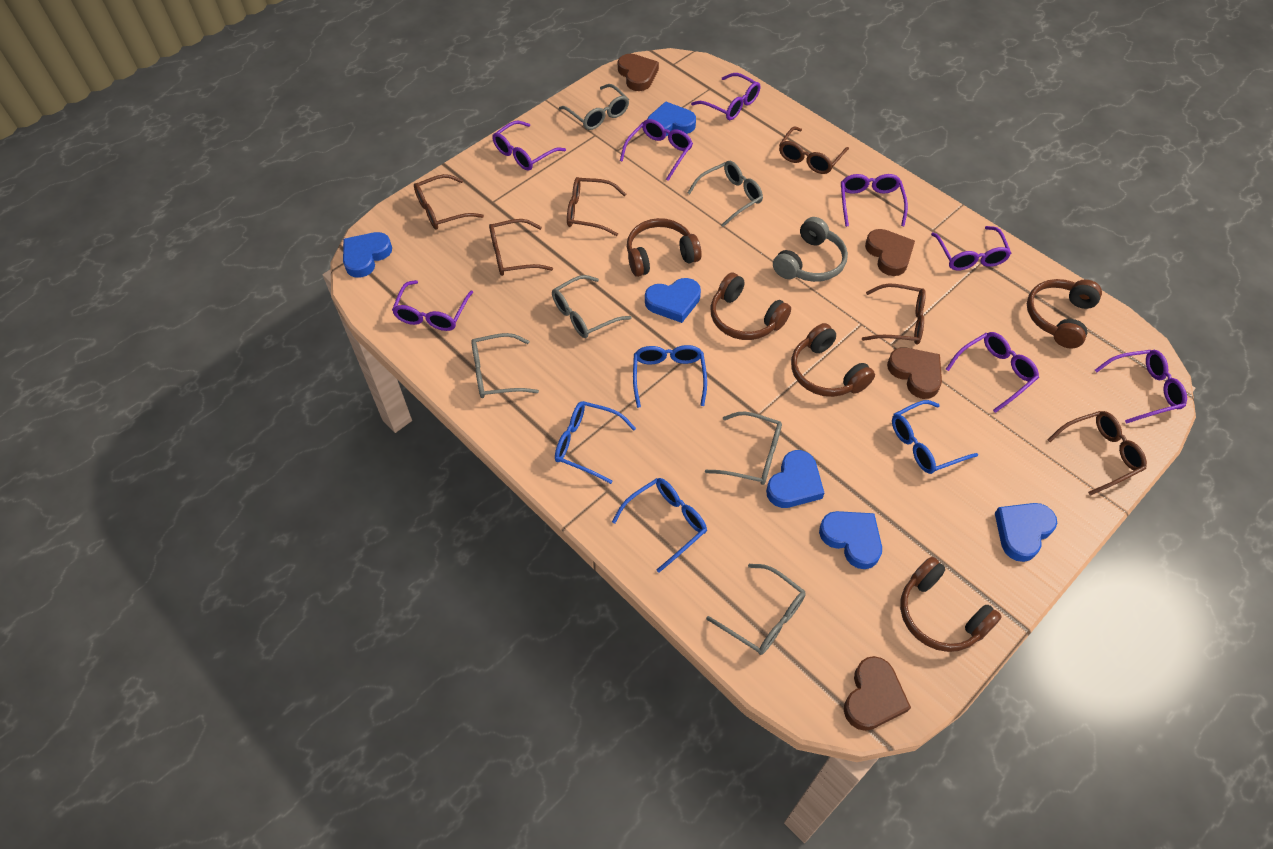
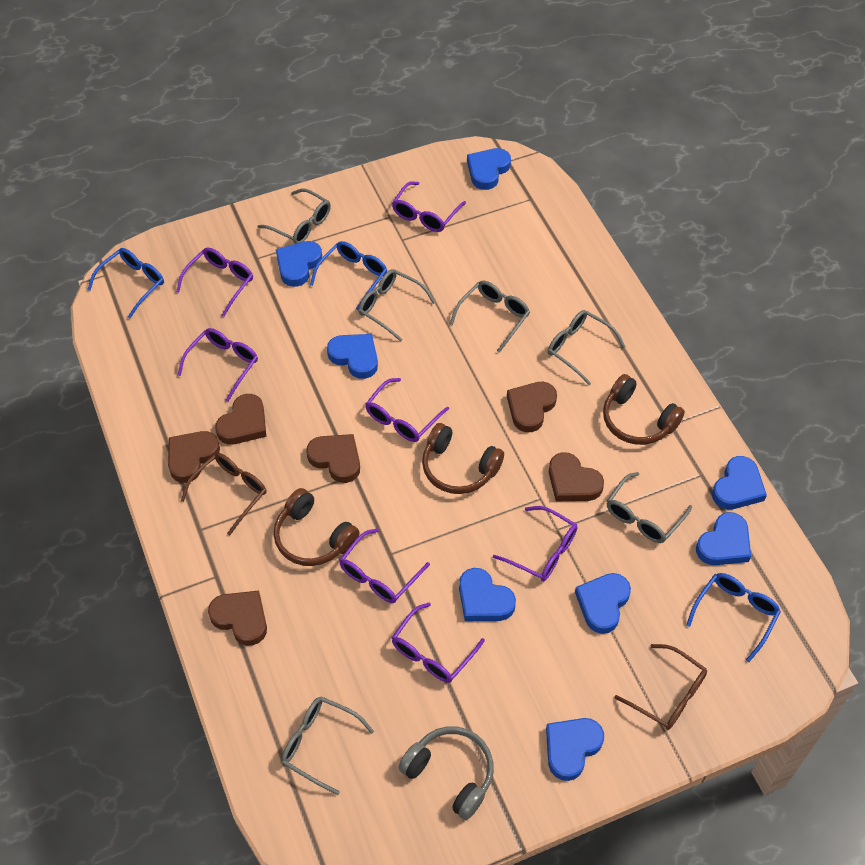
blue glasses: 4 -> 3
blue heart: 6 -> 8
brown glasses: 6 -> 2
brown headphones: 5 -> 3
brown heart: 4 -> 6
purple glasses: 8 -> 7

